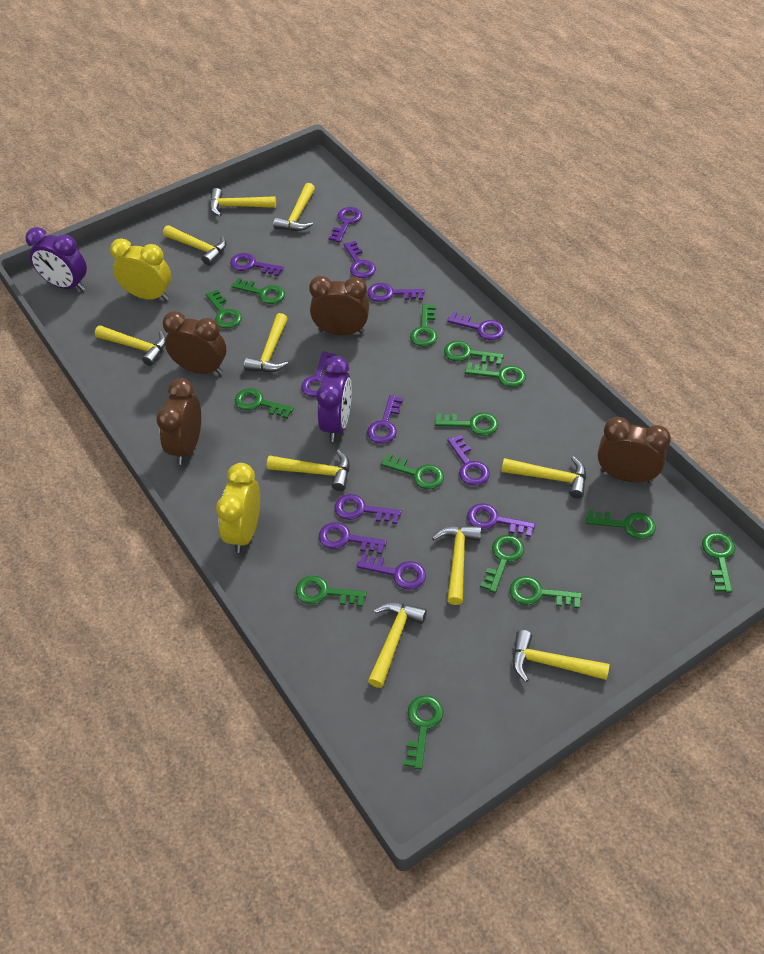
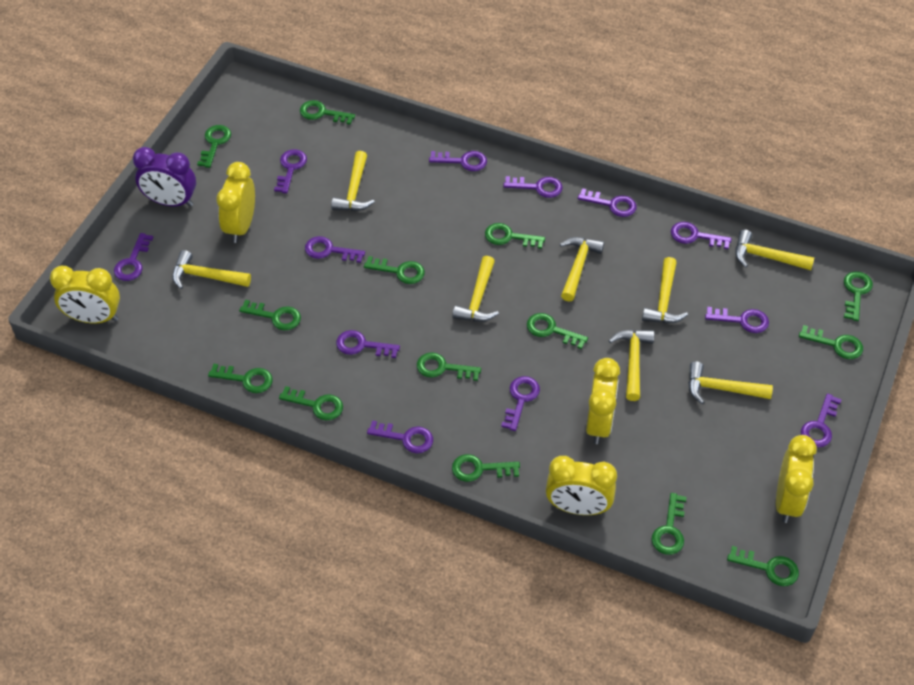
brown clock: 4 -> 0
purple clock: 2 -> 1
yellow clock: 2 -> 5
yellow hammer: 10 -> 8

